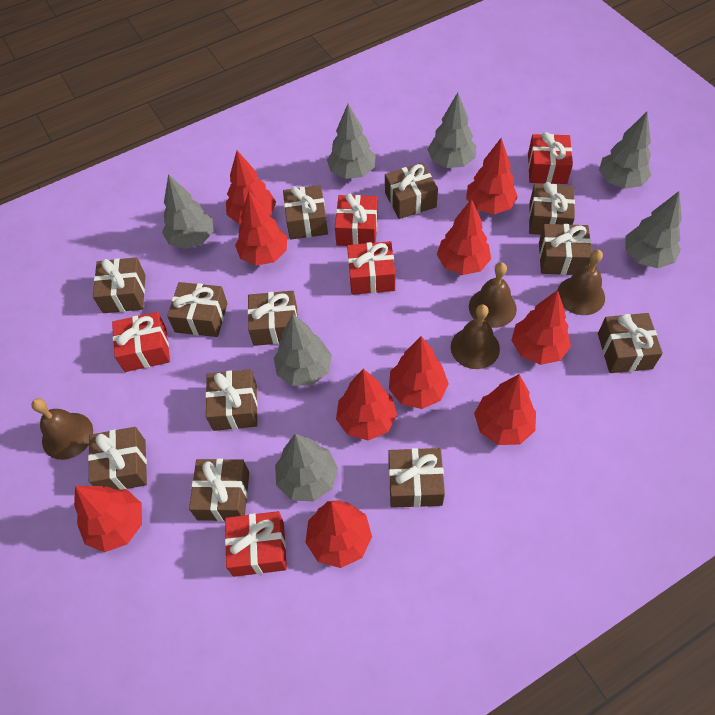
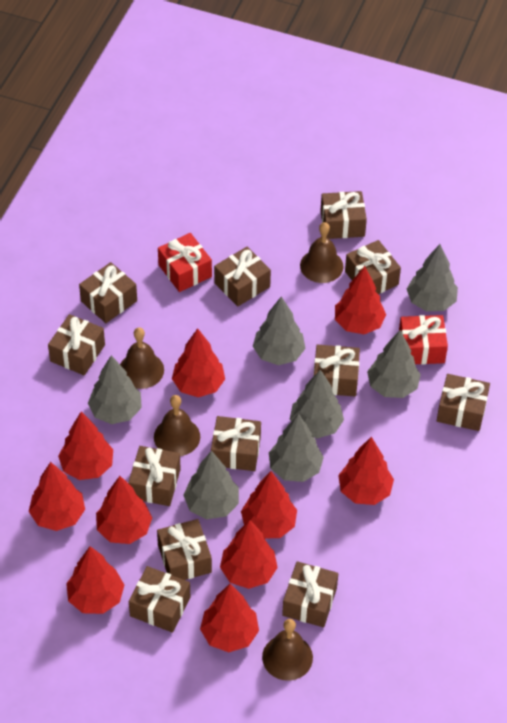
red gift: 5 -> 2

